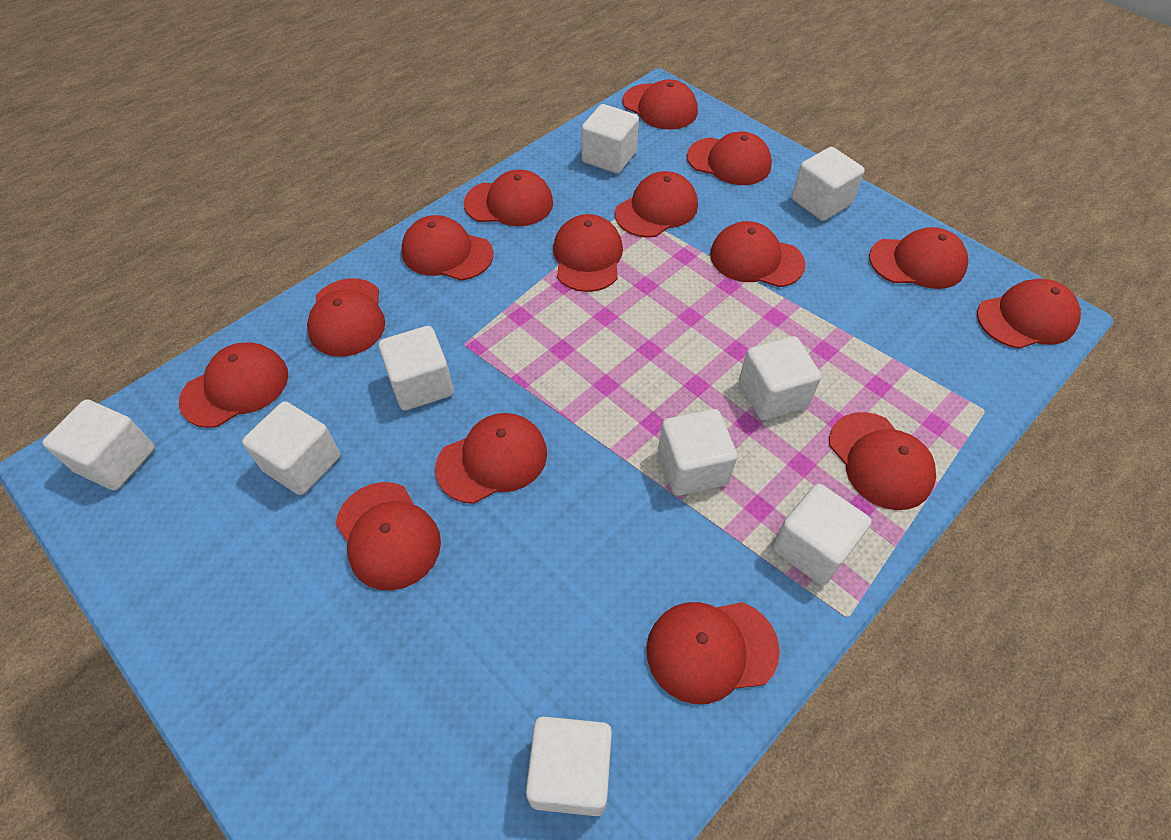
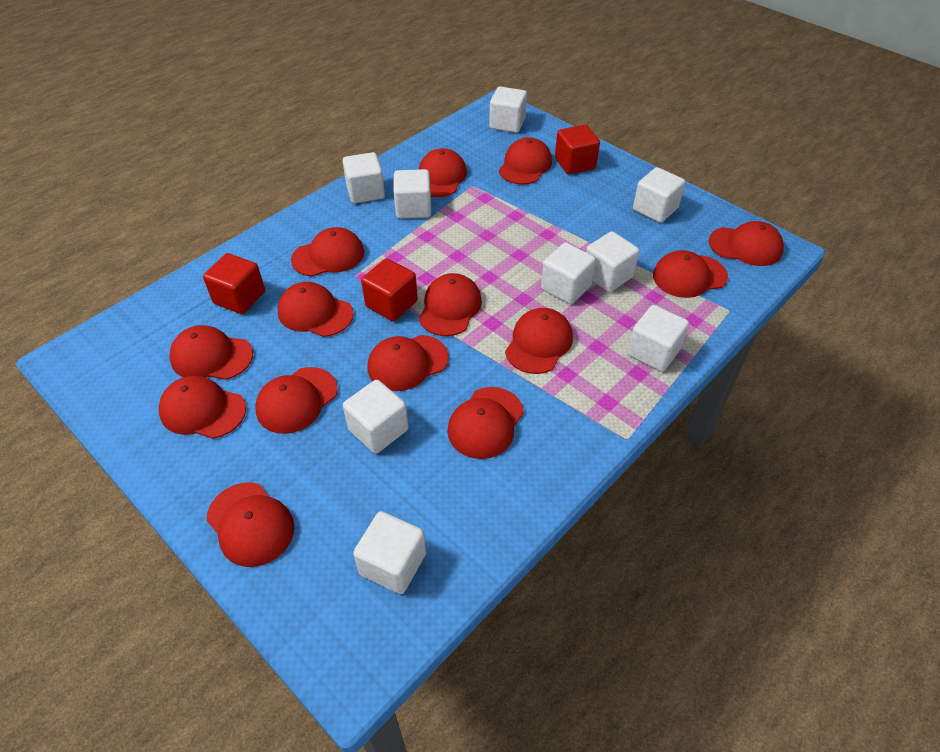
red cap: 15 -> 14
red cube: 0 -> 3

